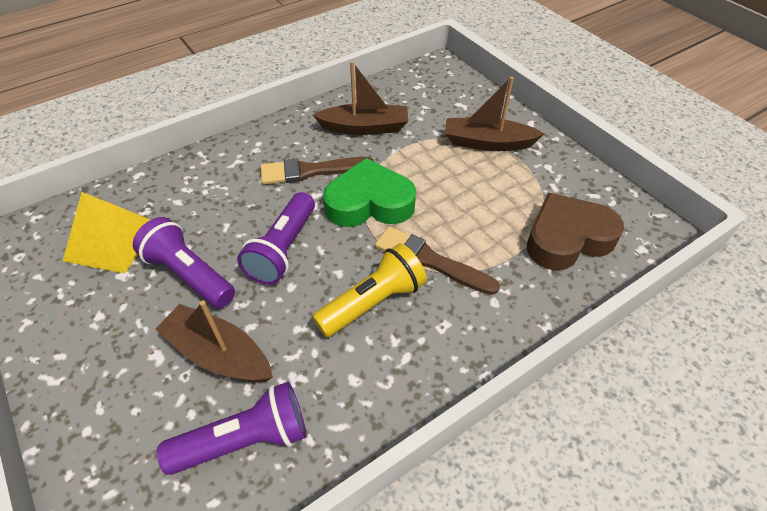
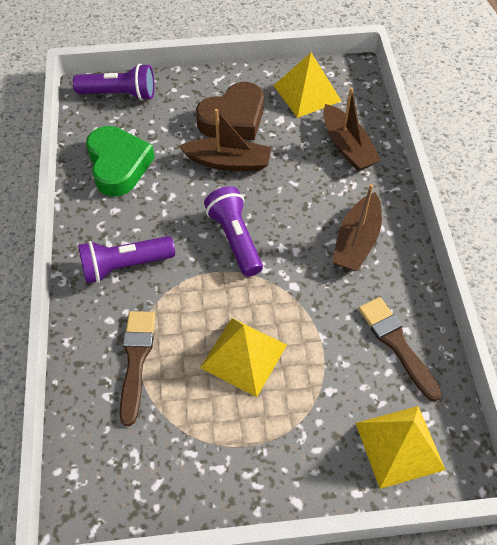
yellow flashlight: 1 -> 0
yellow pyramid: 1 -> 3

